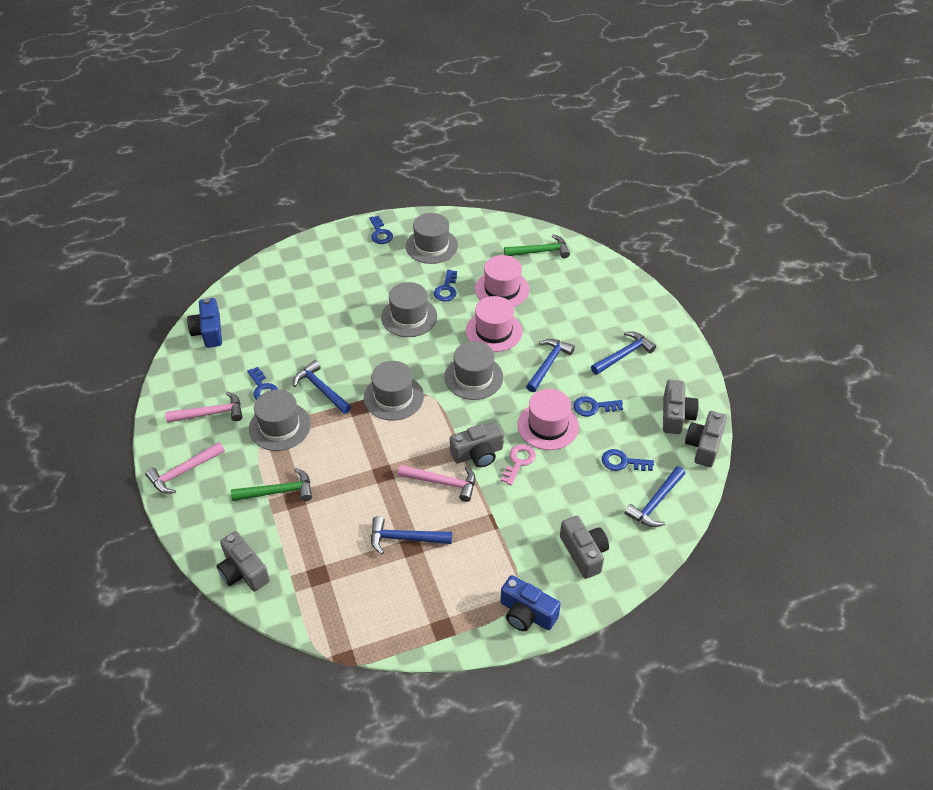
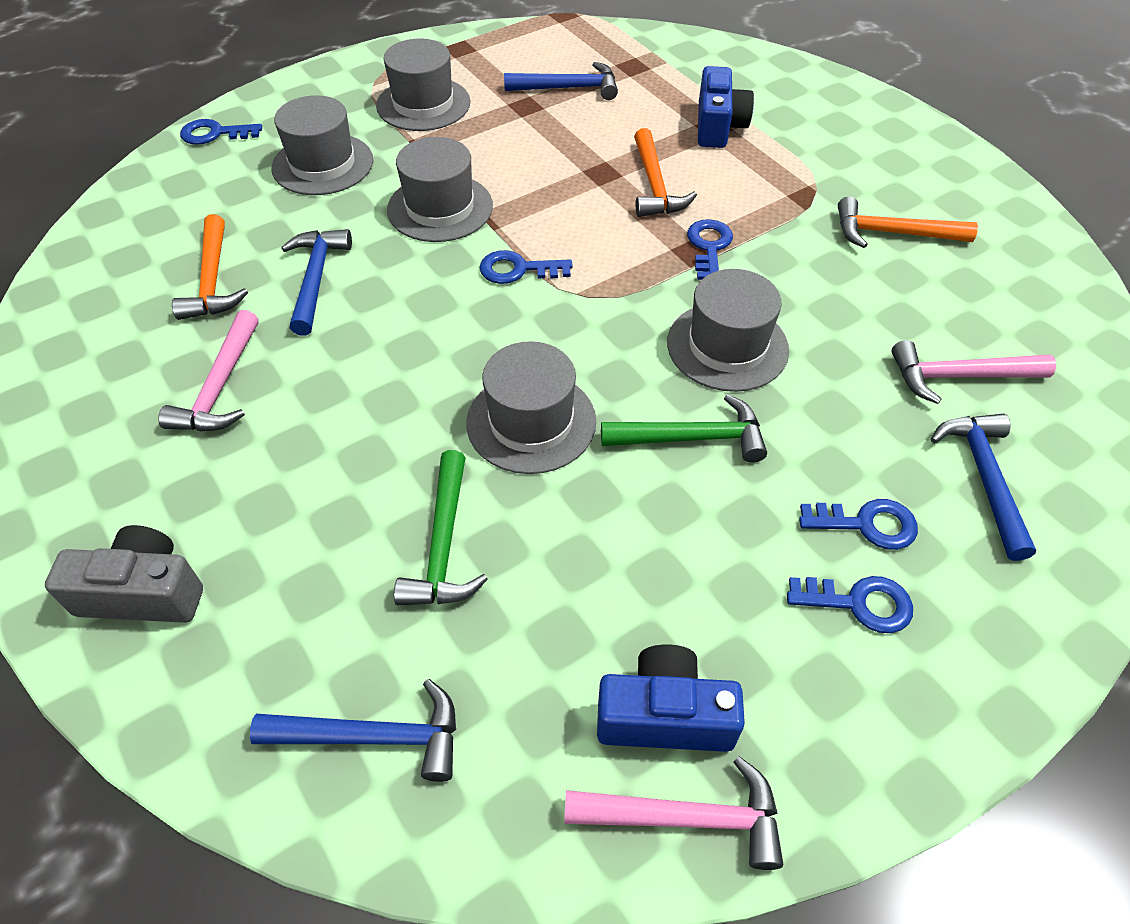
blue hammer: 5 -> 4
grey camera: 5 -> 1
orange hammer: 0 -> 3
pink hat: 3 -> 0
pink key: 1 -> 0

